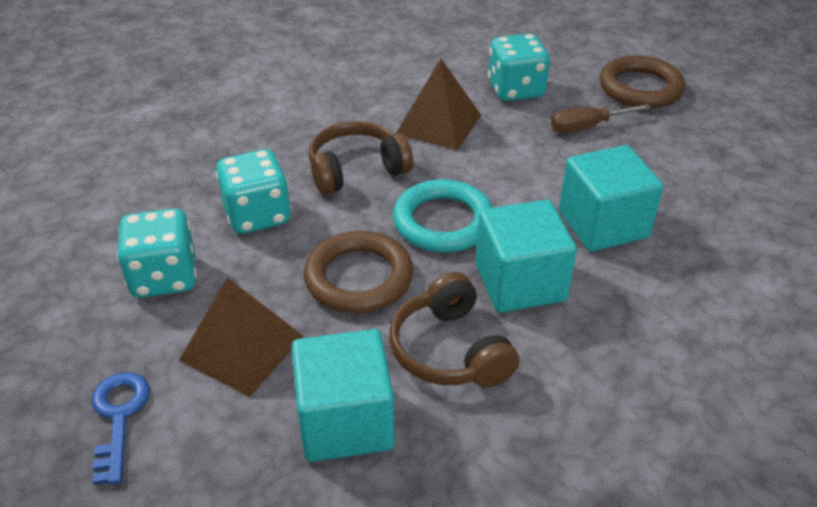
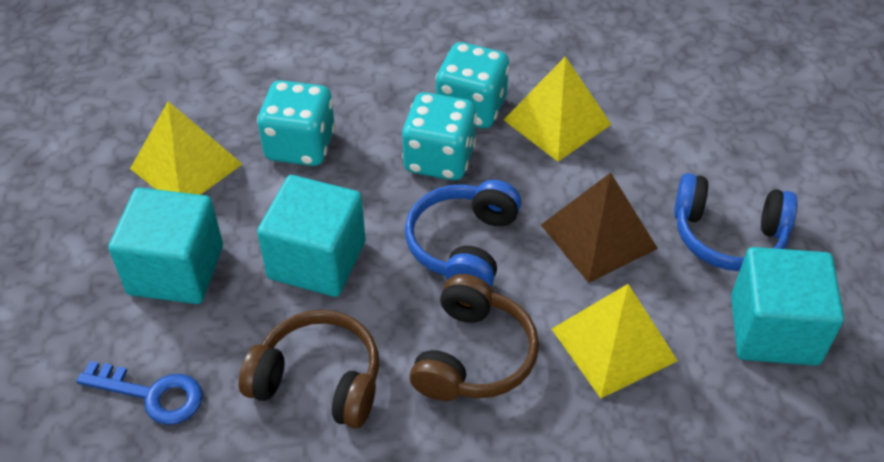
blue headphones: 0 -> 2
brown pyramid: 2 -> 1
brown ring: 2 -> 0
brown screwdriver: 1 -> 0
turquoise ring: 1 -> 0
yellow pyramid: 0 -> 3

